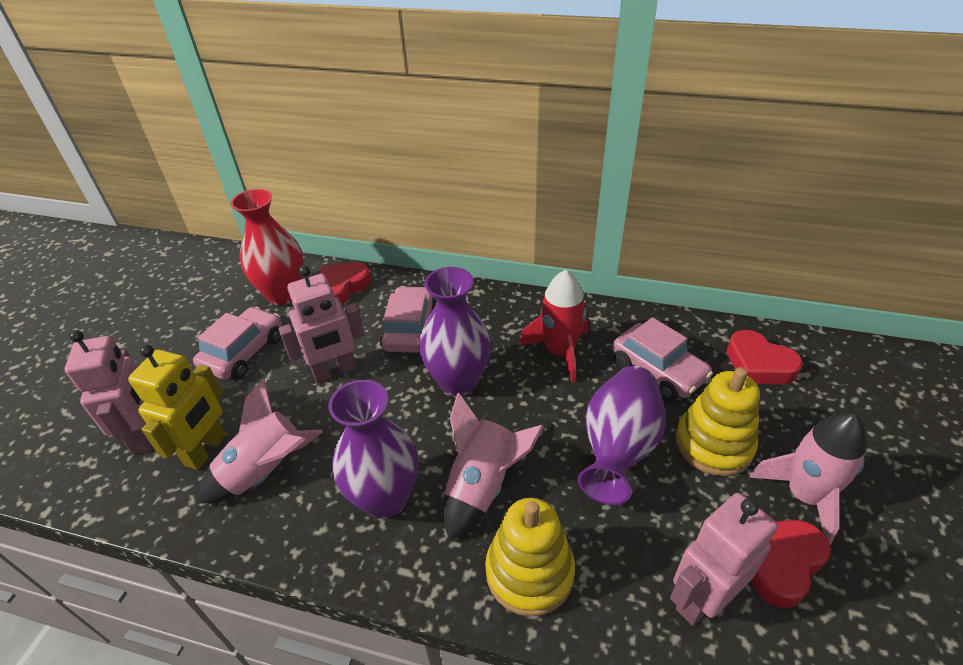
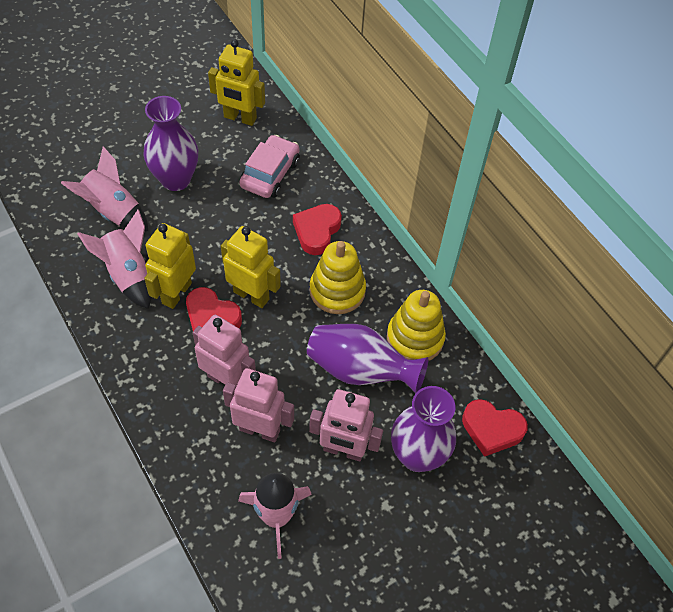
pink car: 3 -> 1
red rocket: 1 -> 0
red vase: 1 -> 0
yellow robot: 1 -> 3

